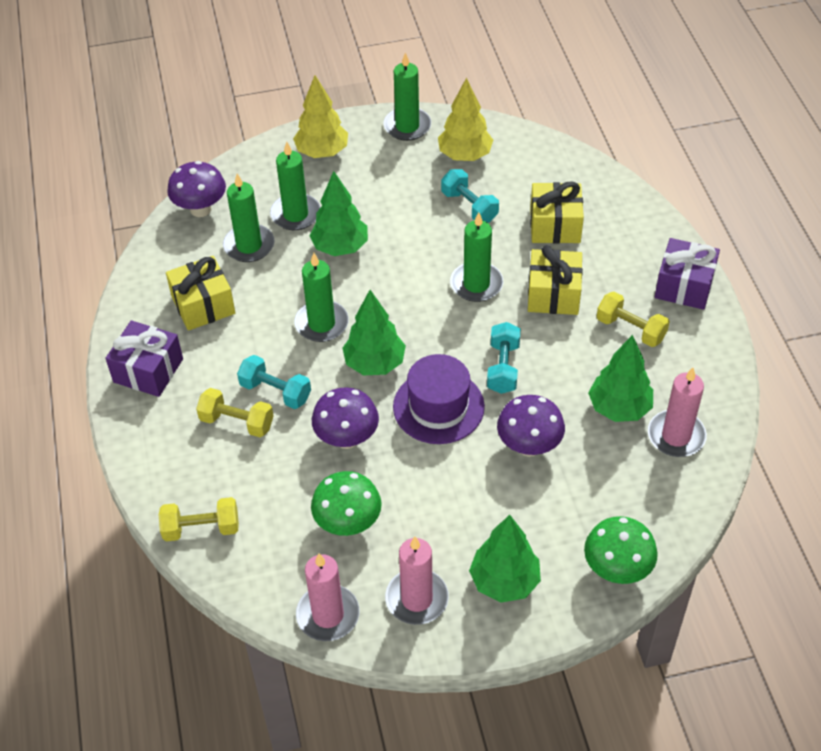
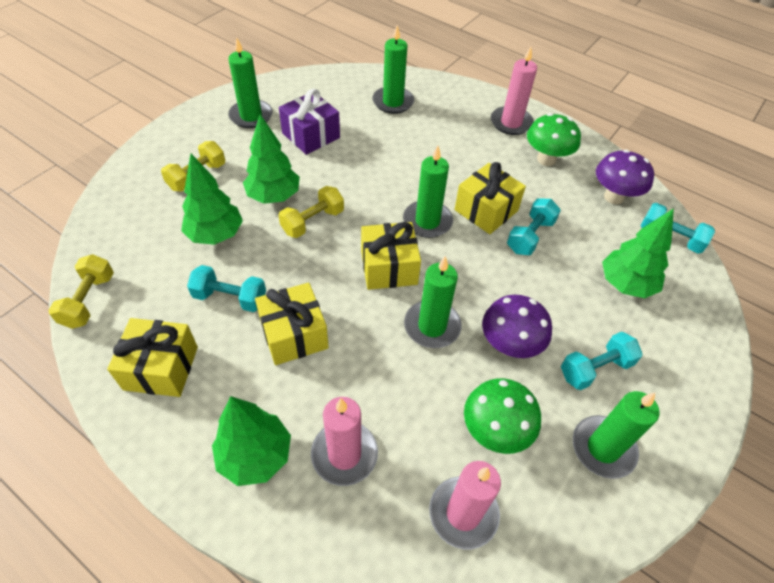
purple gift: 2 -> 1
purple hat: 1 -> 0
purple mushroom: 3 -> 2
turquoise dumbbell: 3 -> 4
yellow gift: 3 -> 4
yellow tree: 2 -> 0

